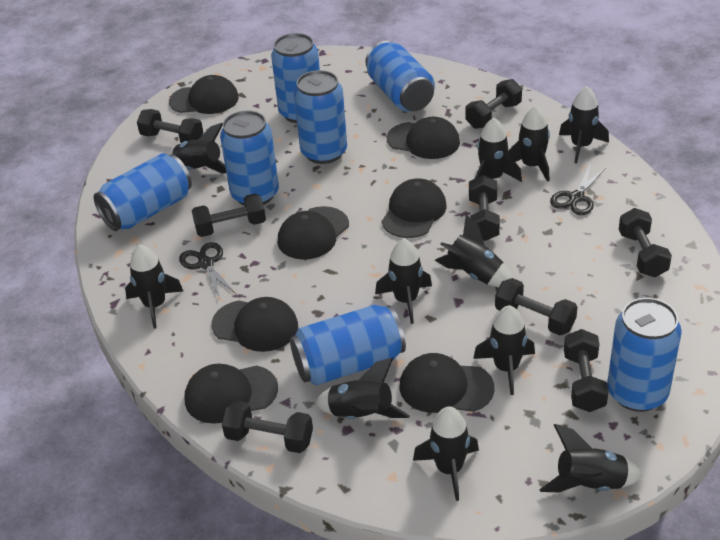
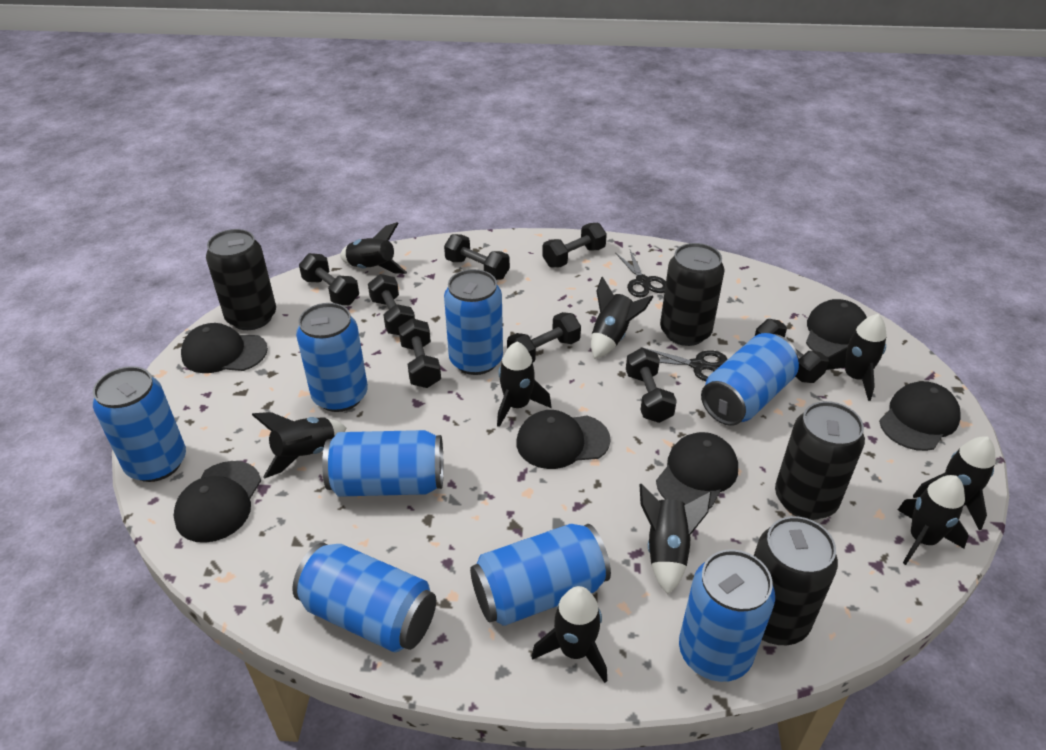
black can: 0 -> 4
black cap: 7 -> 6
black rocket: 11 -> 9
blue can: 7 -> 8

